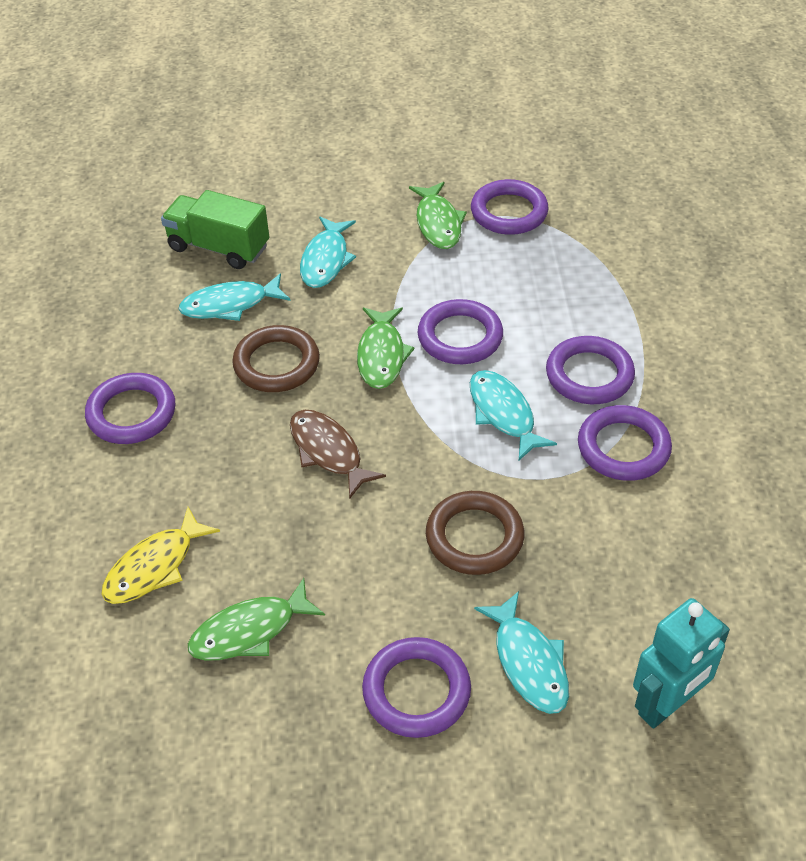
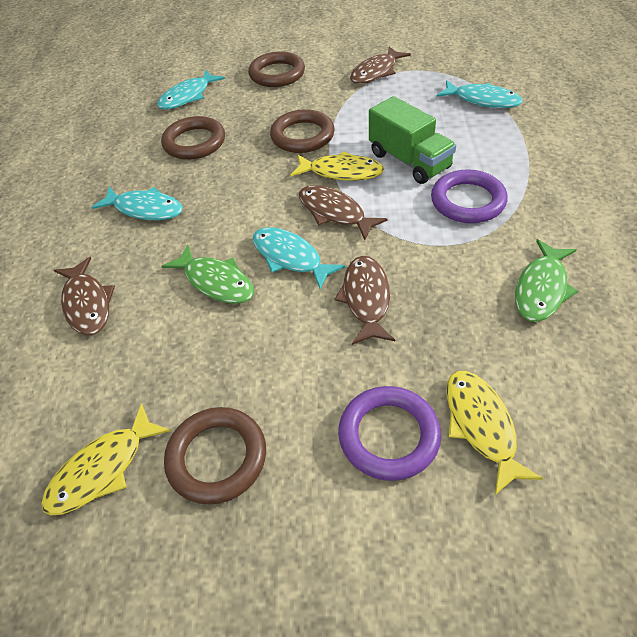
brown fish: 1 -> 4
brown ring: 2 -> 4
green fish: 3 -> 2
purple ring: 6 -> 2
turquoise robot: 1 -> 0
yellow fish: 1 -> 3

